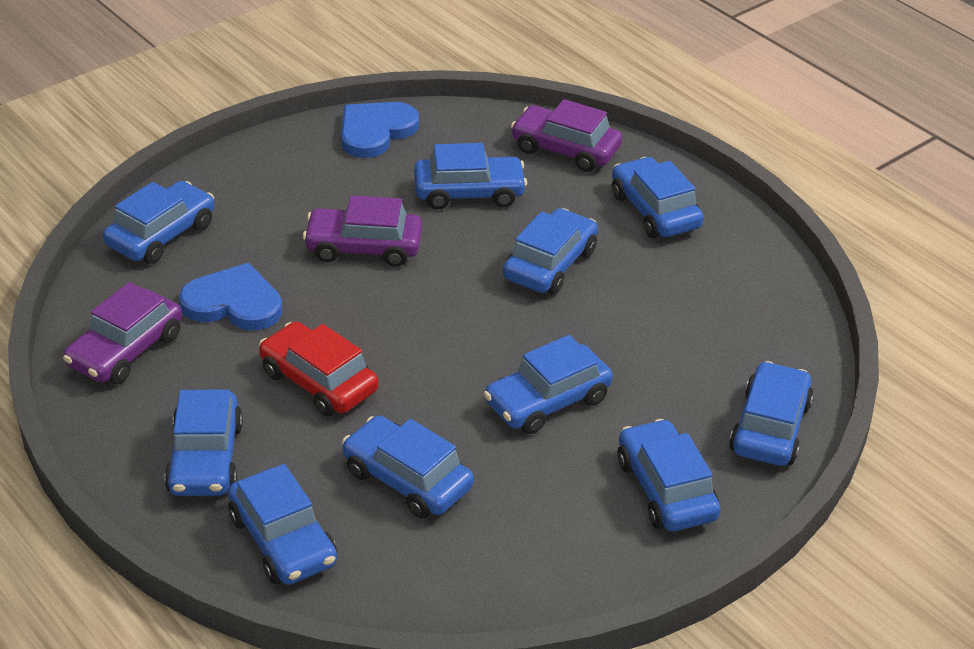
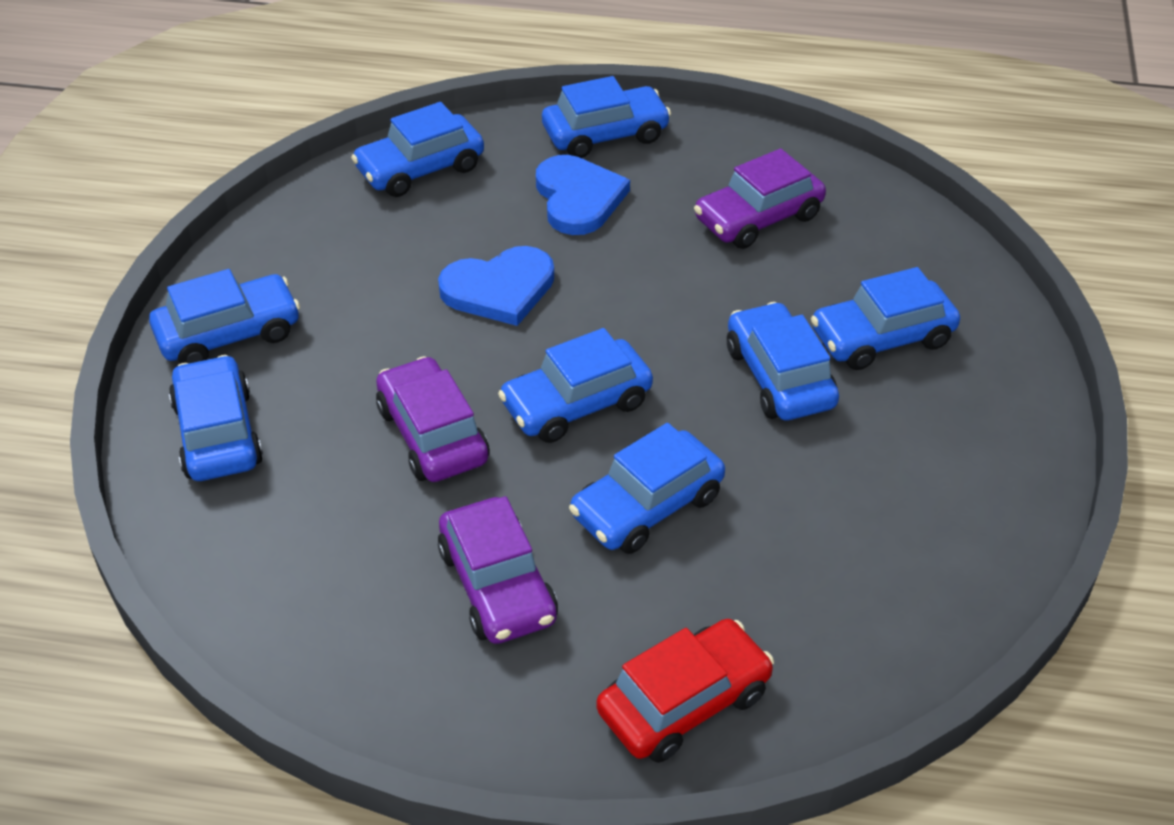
blue car: 10 -> 8

